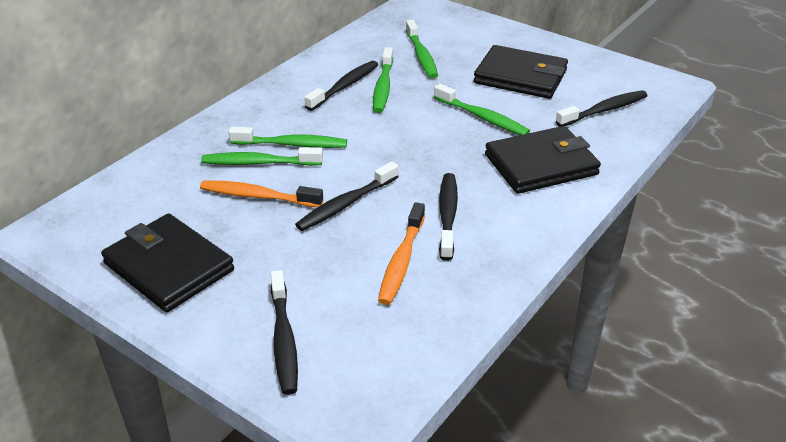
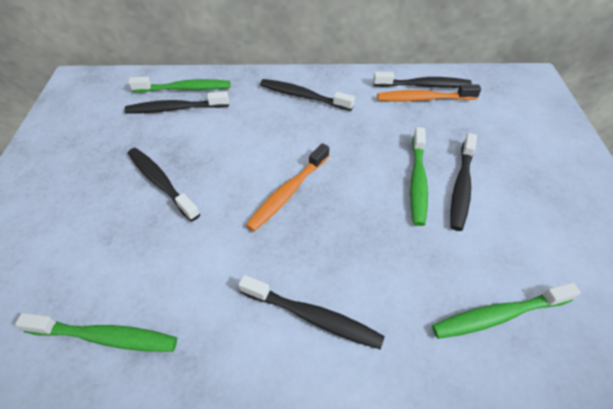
black toothbrush: 5 -> 6
black wallet: 3 -> 0
green toothbrush: 5 -> 4

